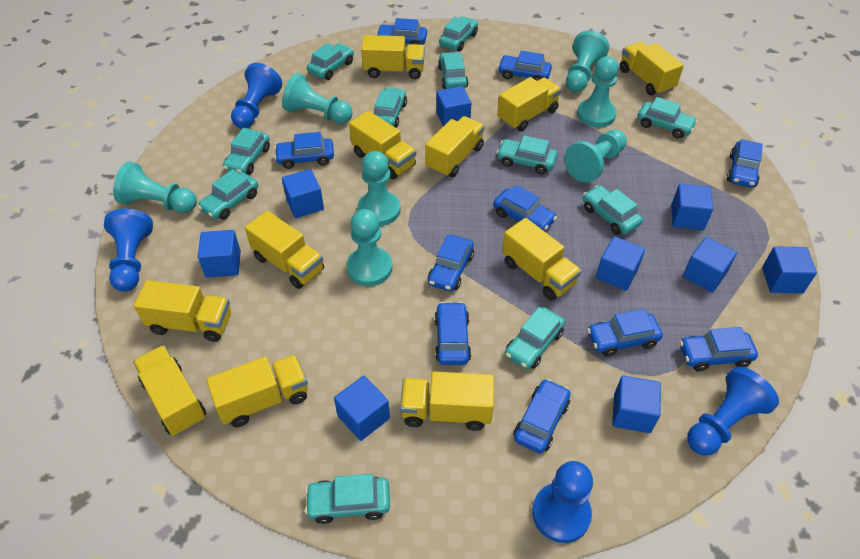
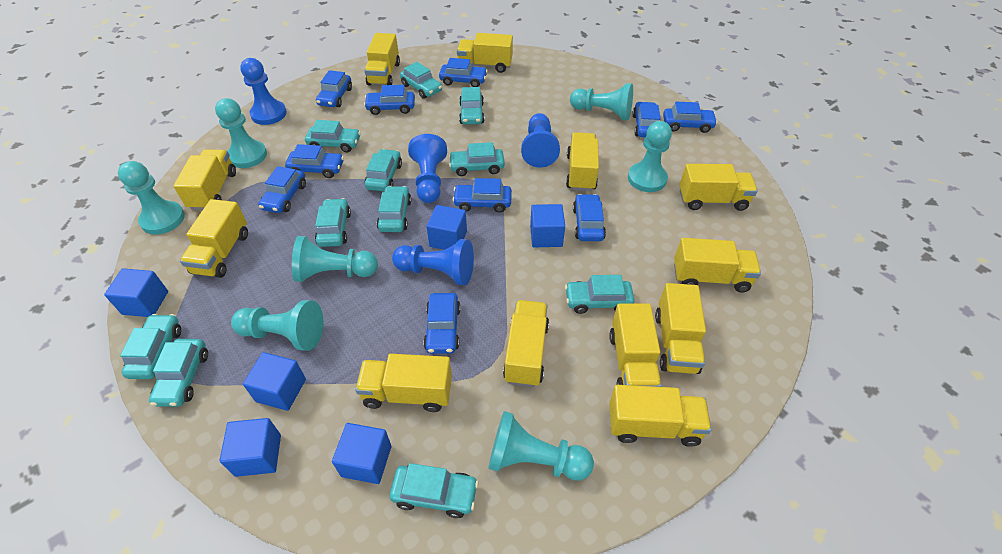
blue cube: 9 -> 6
yellow truck: 11 -> 12

